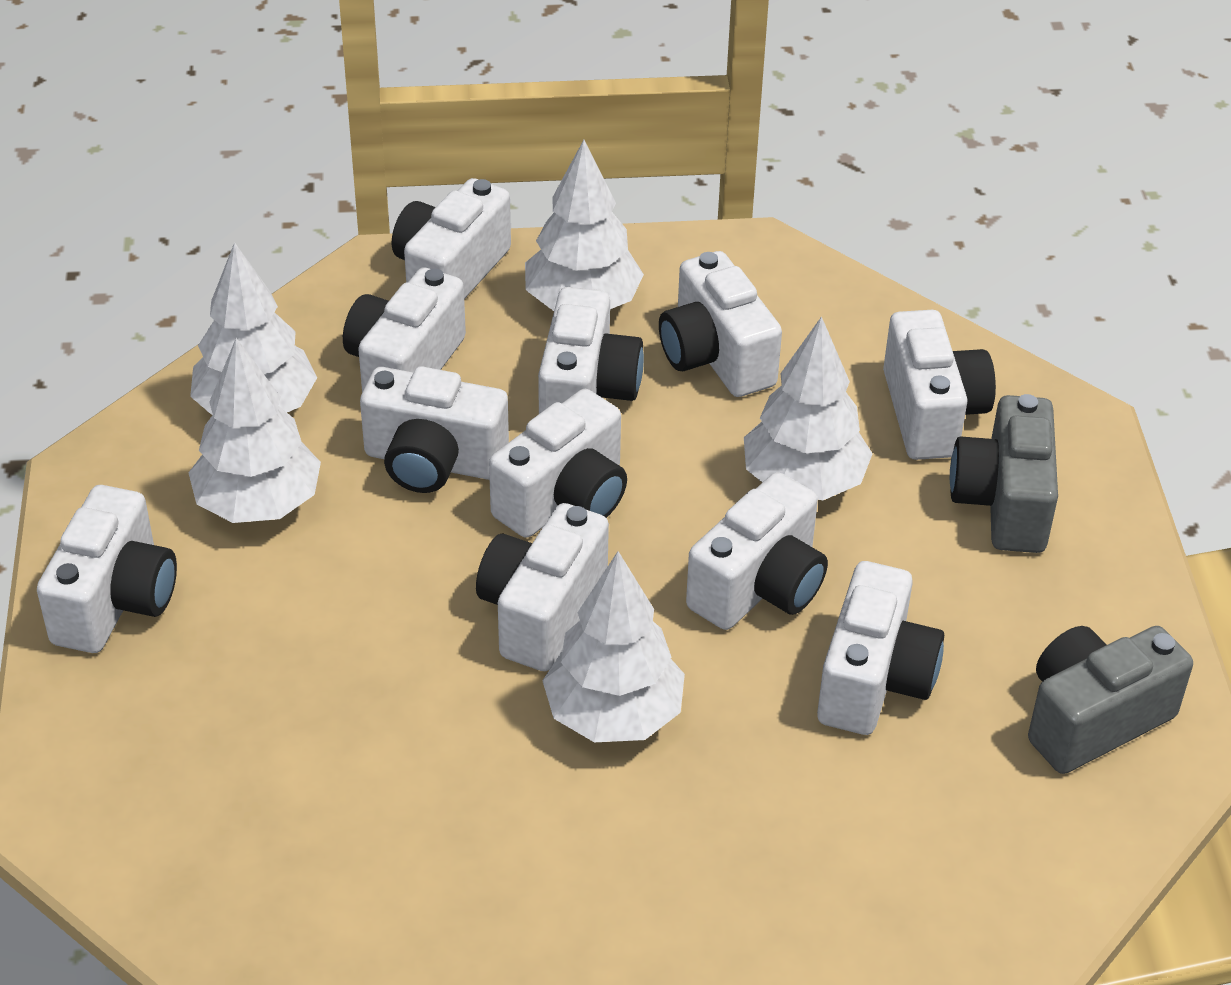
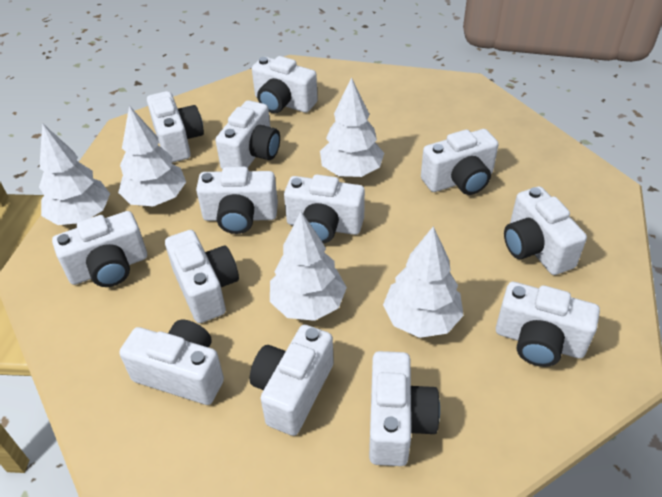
grey camera: 2 -> 0
white camera: 11 -> 13

